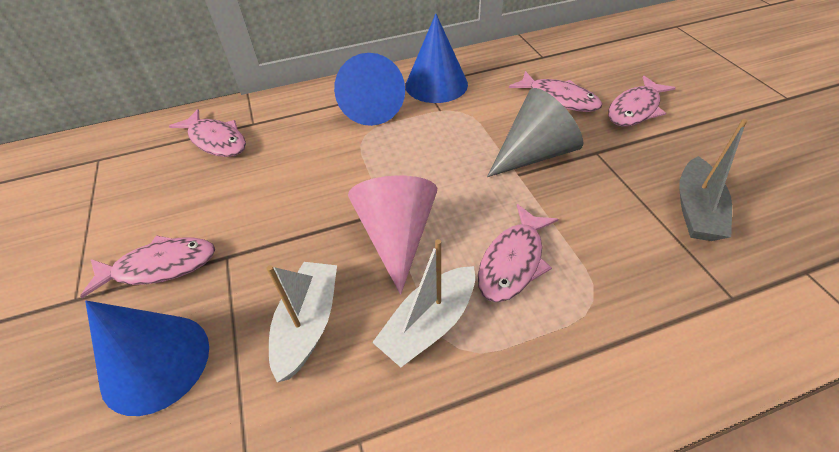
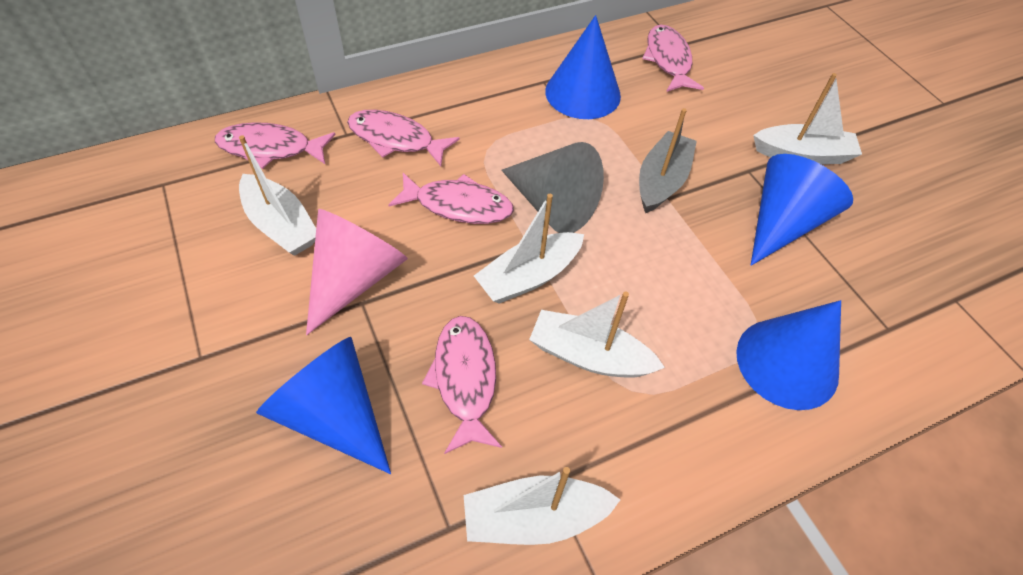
blue cone: 3 -> 4
white boat: 2 -> 5

